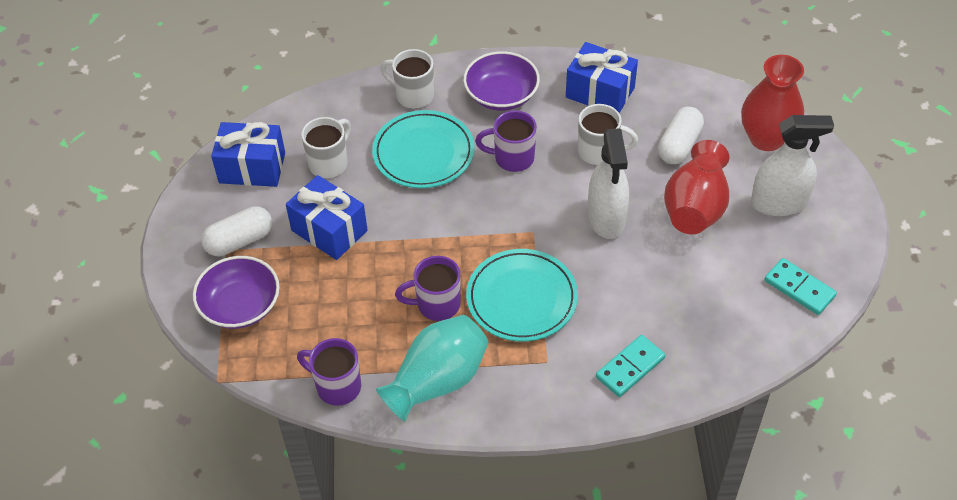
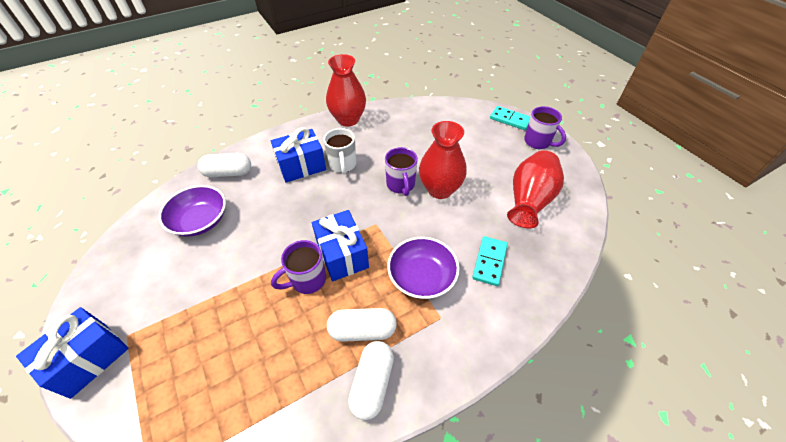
red vase: 2 -> 3
turquoise plate: 2 -> 0
turquoise vase: 1 -> 0
white capsule: 2 -> 3
white mug: 3 -> 1
white spray bottle: 2 -> 0

